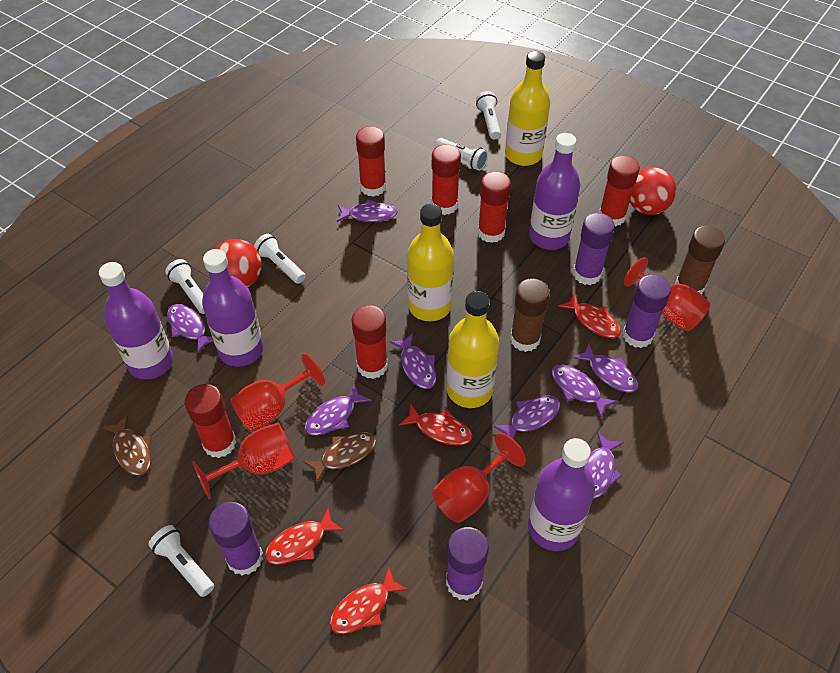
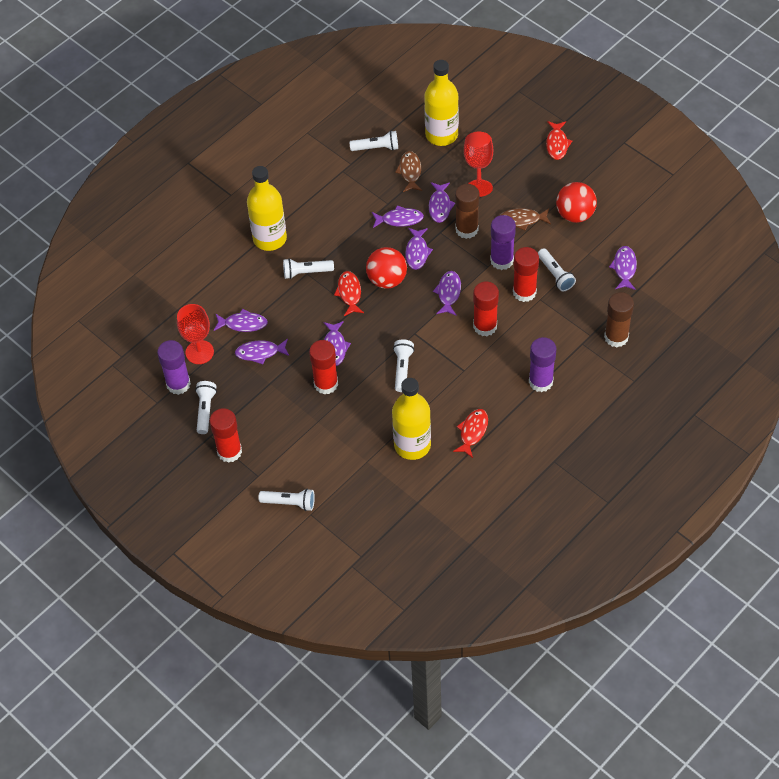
purple bottle: 4 -> 0
purple glue stick: 4 -> 3
red fish: 4 -> 3
red glue stick: 6 -> 4
red goblet: 4 -> 2
white flashlight: 5 -> 6

